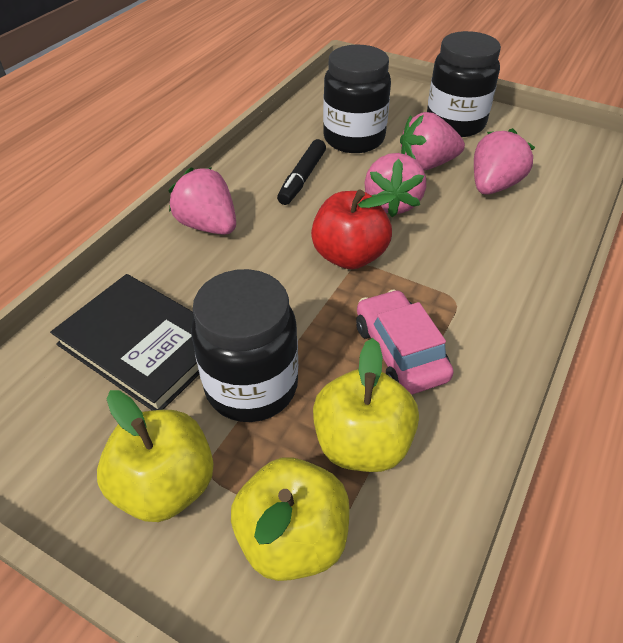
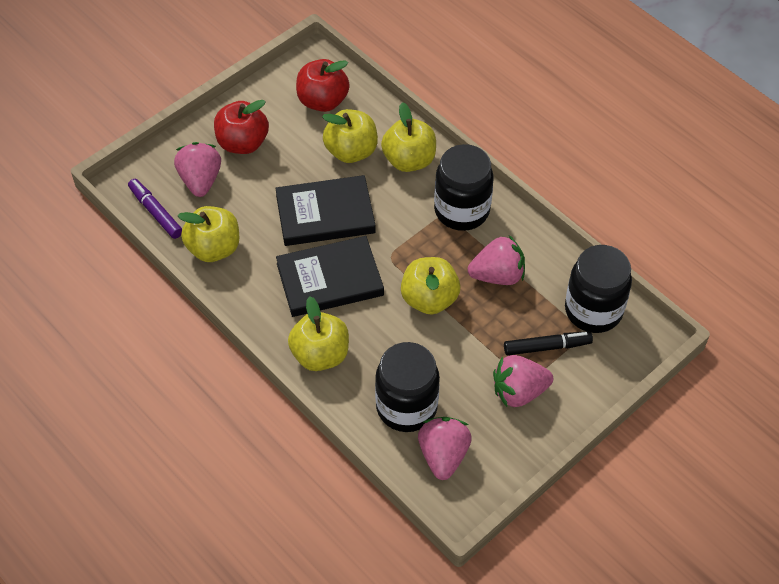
black book: 1 -> 2
pink car: 1 -> 0
purple marker: 0 -> 1
red apple: 1 -> 2
yellow apple: 3 -> 5

